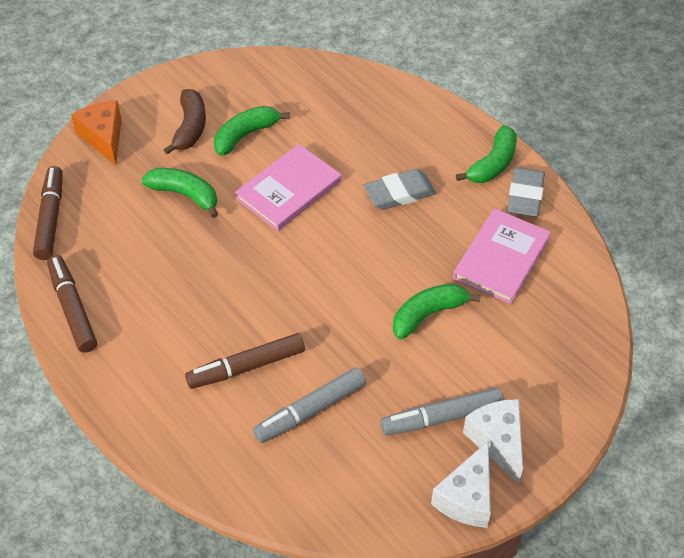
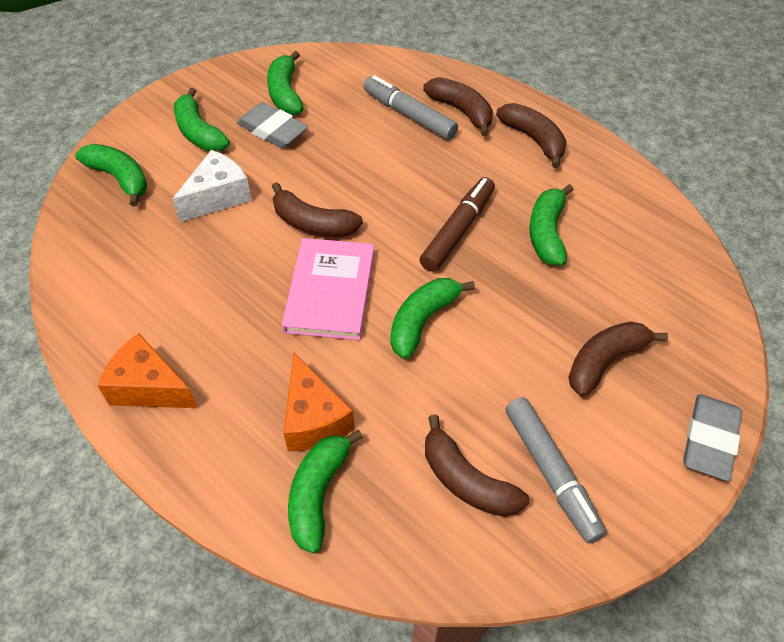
brown banana: 1 -> 5
brown marker: 3 -> 1
green banana: 4 -> 6
orange cheese: 1 -> 2
pink book: 2 -> 1
white cheese: 2 -> 1

